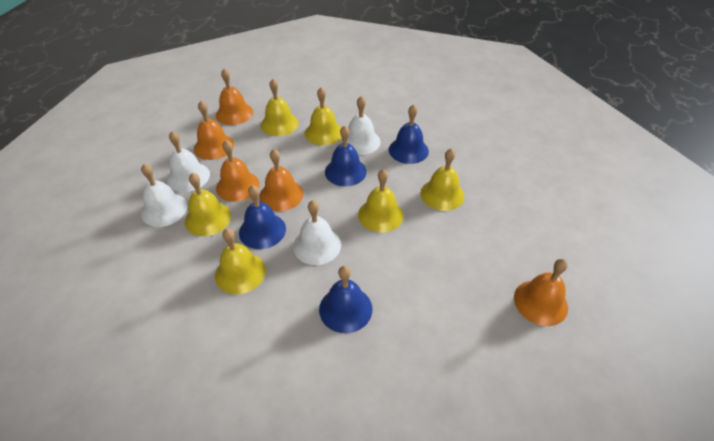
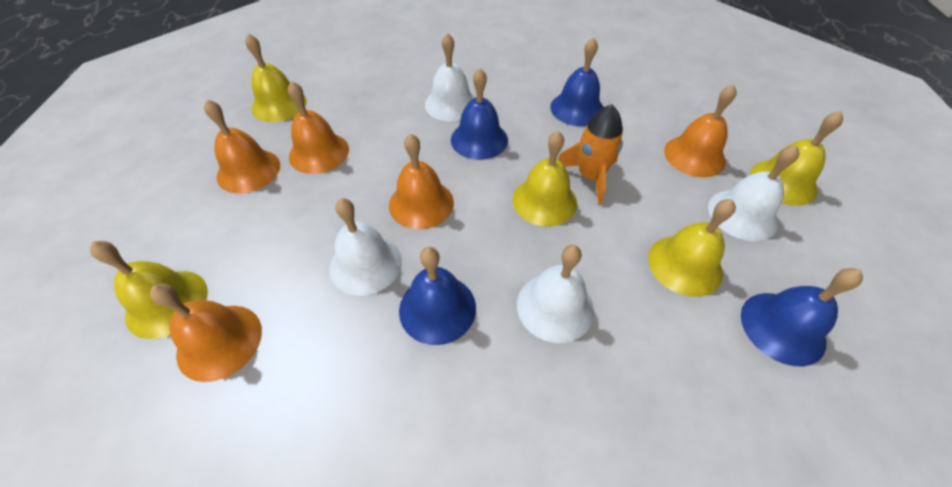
orange rocket: 0 -> 1
yellow bell: 6 -> 5

